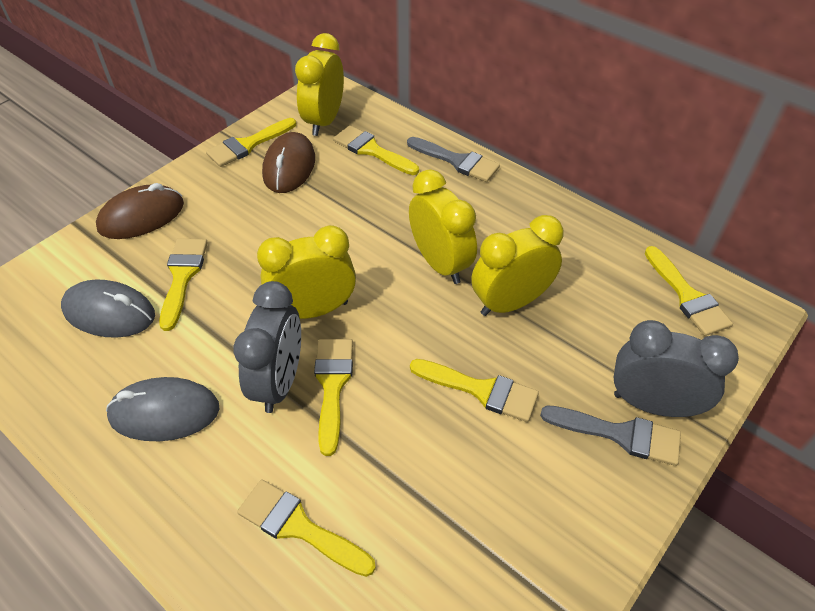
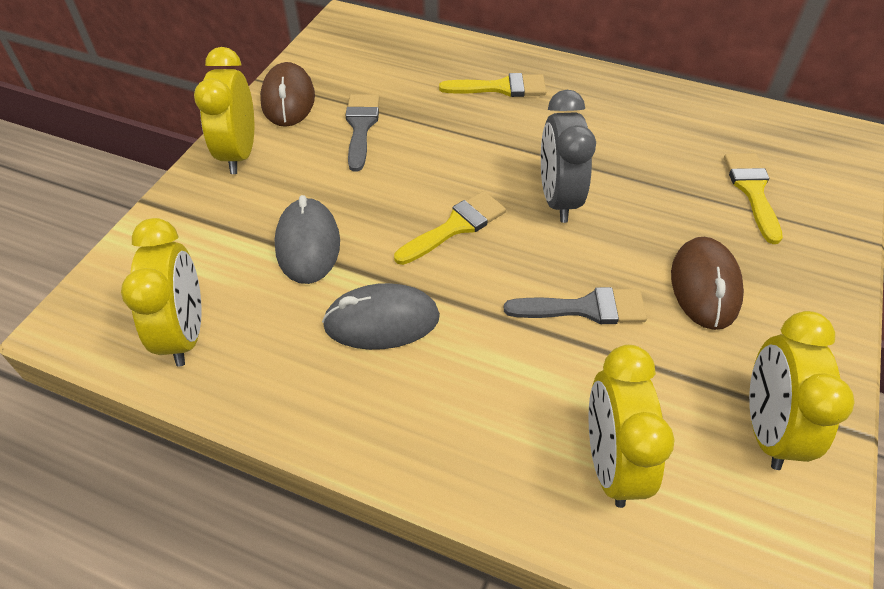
grey clock: 2 -> 1
yellow brush: 7 -> 3

